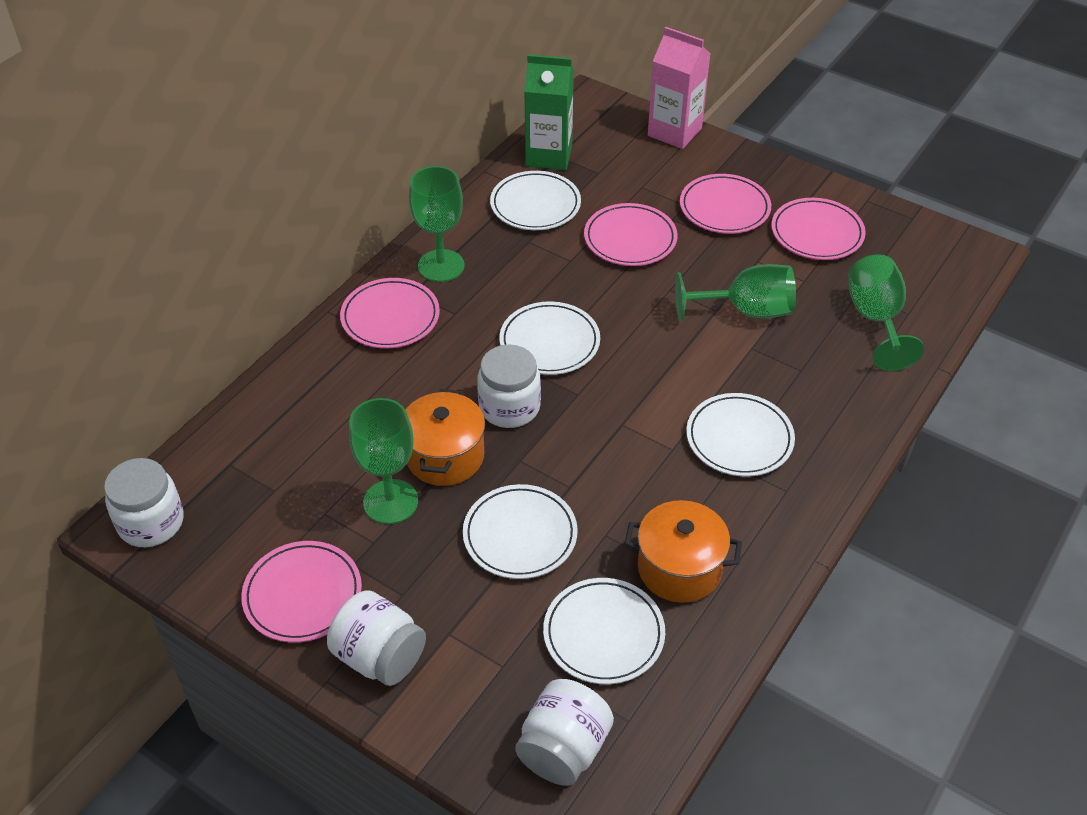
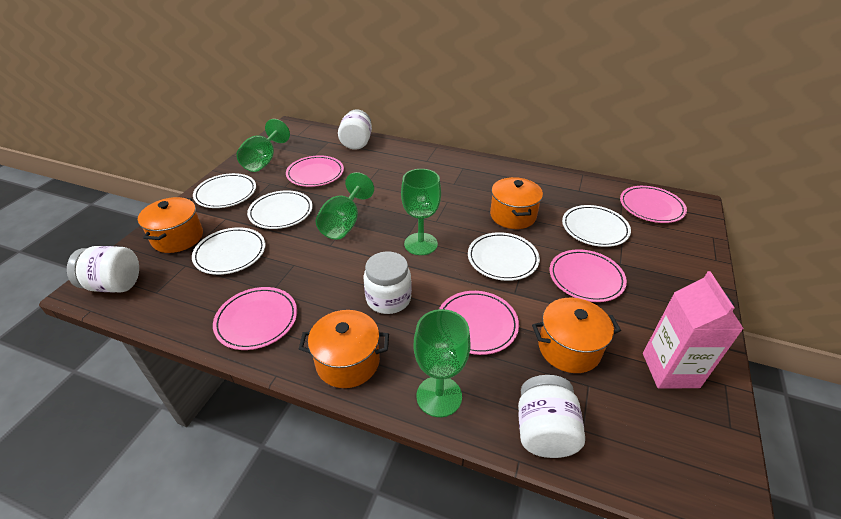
green carton: 1 -> 0
orange pot: 2 -> 4

